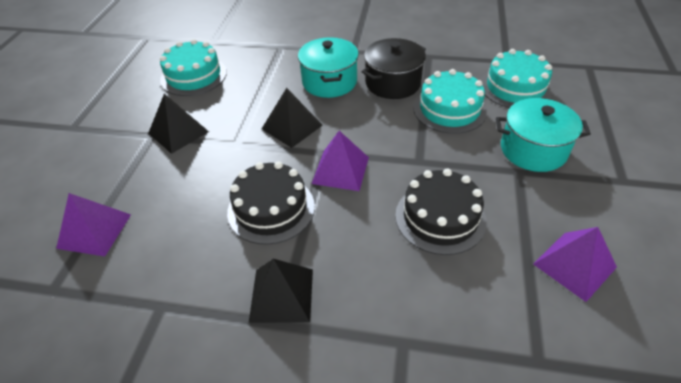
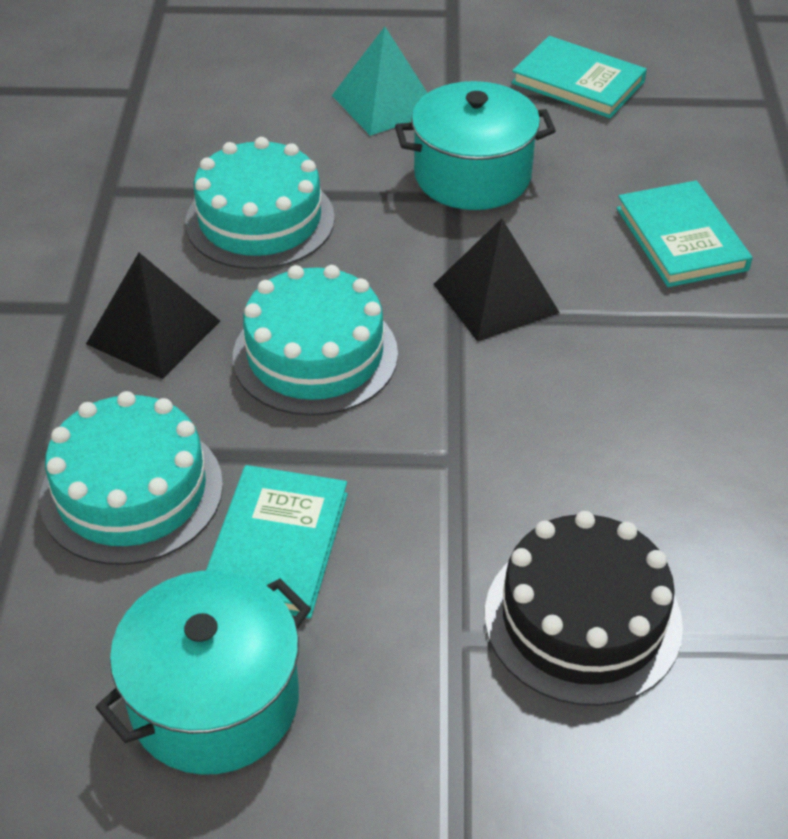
black cake: 2 -> 1
black pot: 1 -> 0
black pyramid: 3 -> 2
purple pyramid: 3 -> 0
turquoise book: 0 -> 3
turquoise pyramid: 0 -> 1

